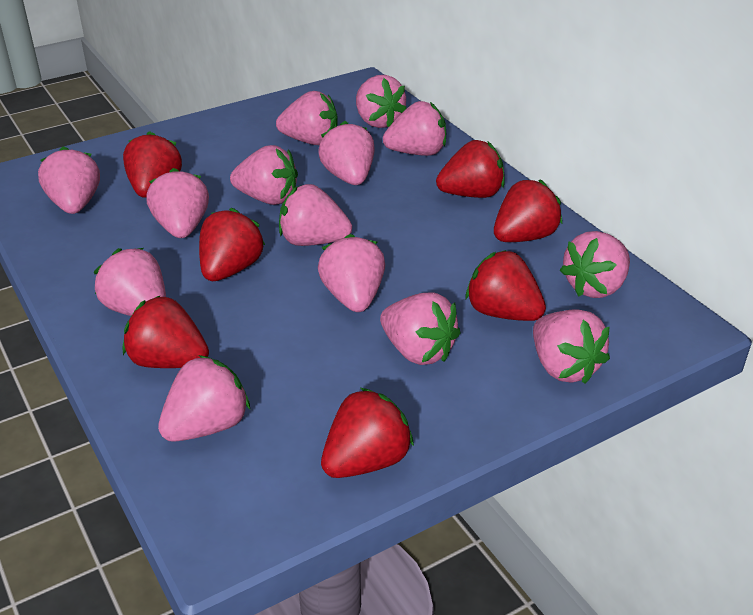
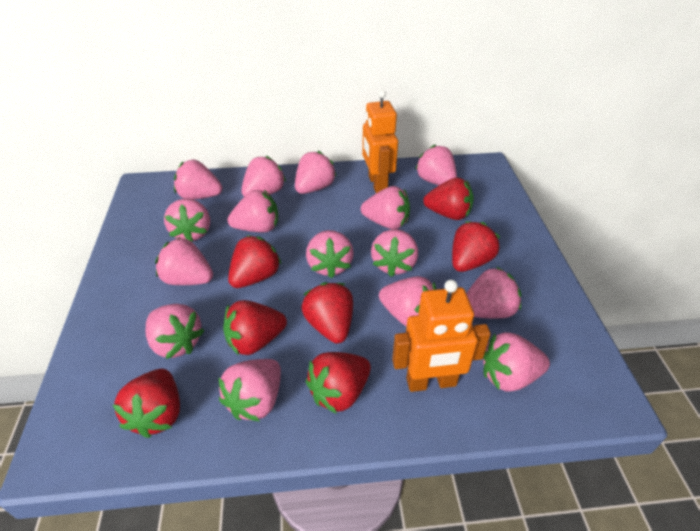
orange robot: 0 -> 2
pink strawberry: 14 -> 15

